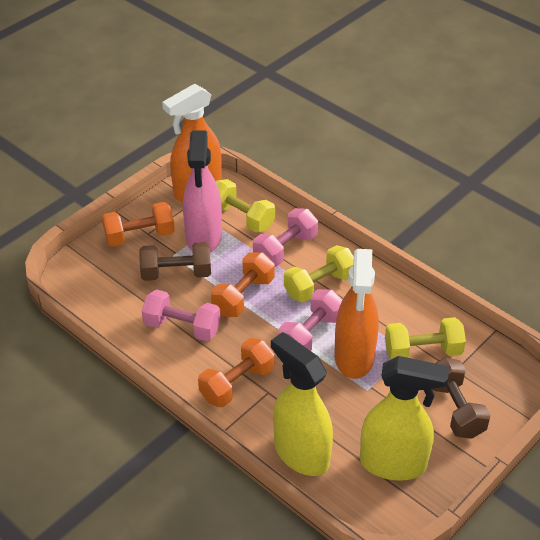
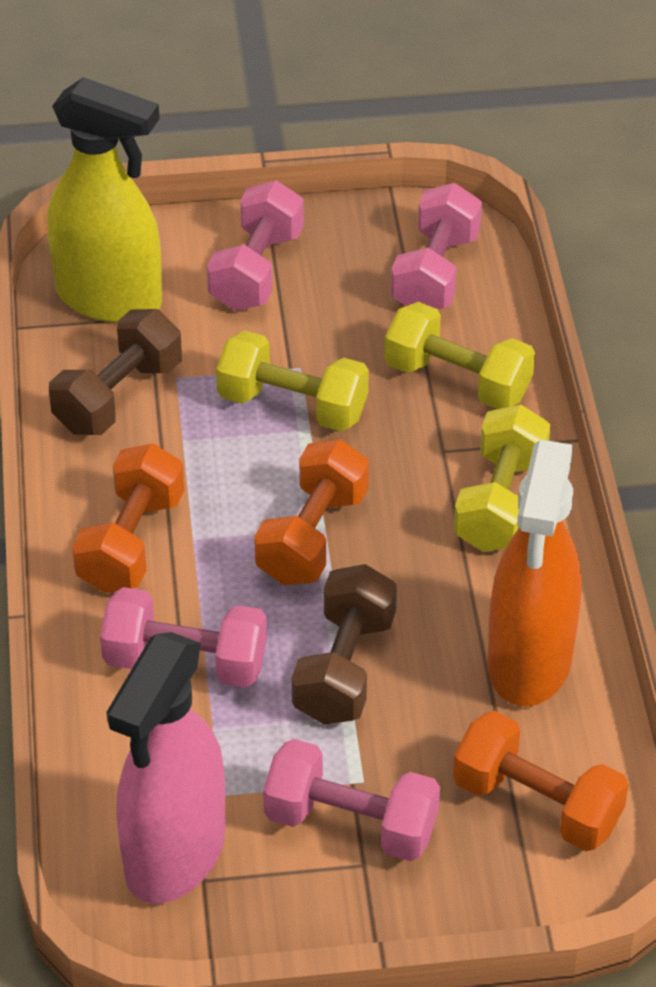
orange spray bottle: 2 -> 1
pink dumbbell: 3 -> 4
yellow spray bottle: 2 -> 1

